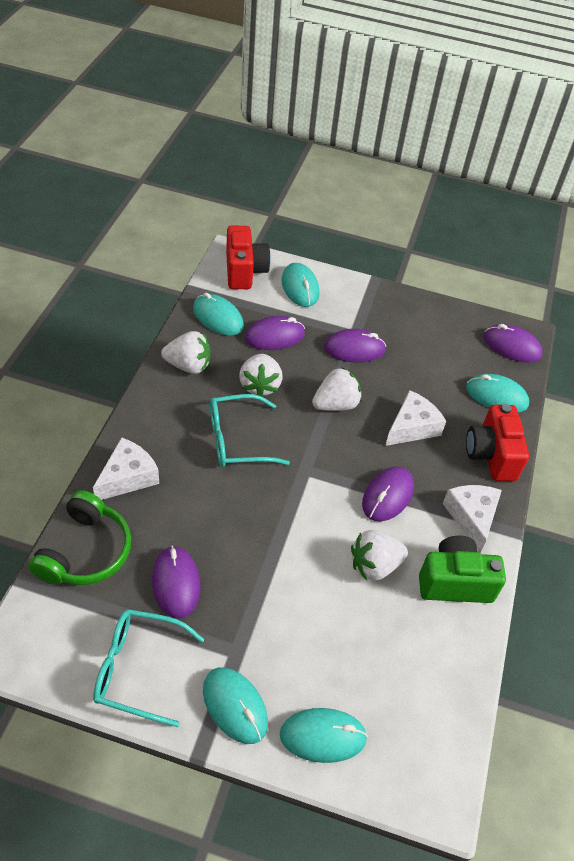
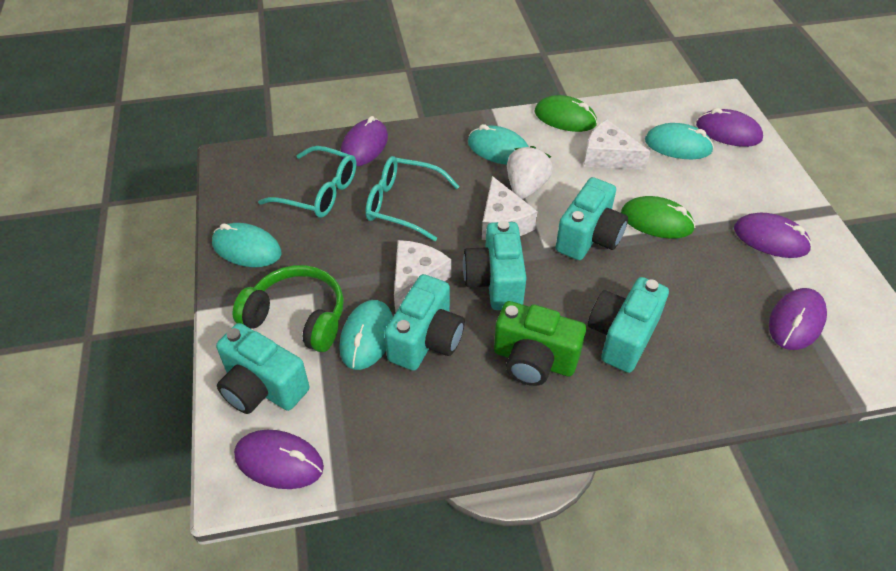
green mouse: 0 -> 2
red camera: 2 -> 0
turquoise camera: 0 -> 5
turquoise mouse: 5 -> 4
white strawberry: 4 -> 1

